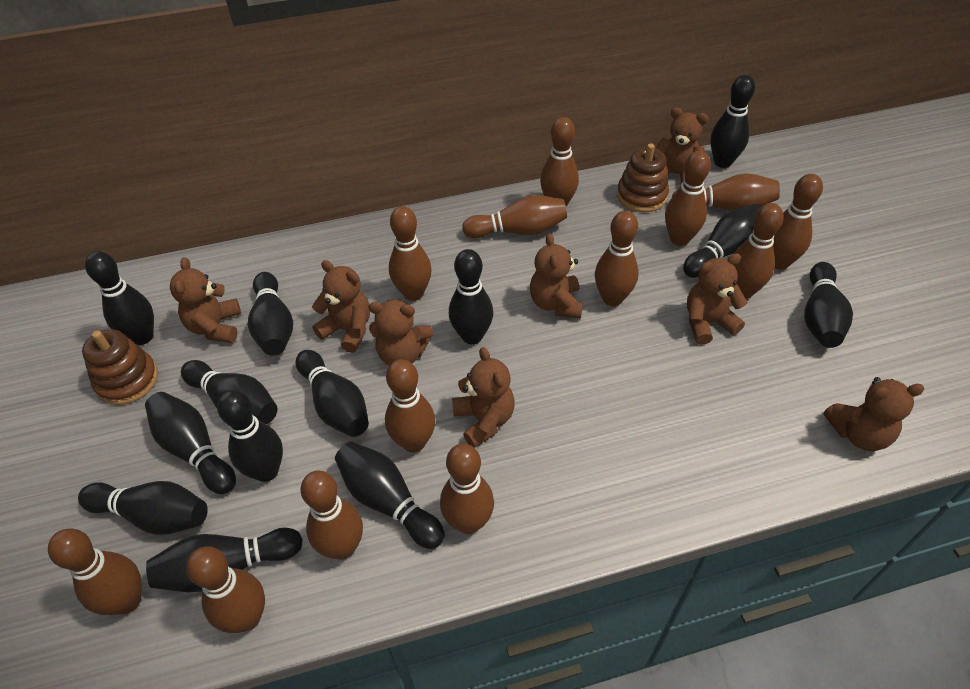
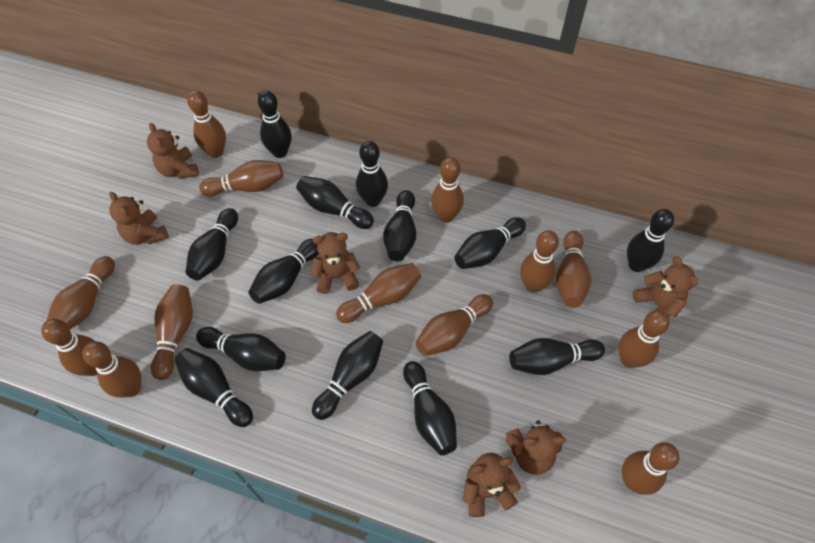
brown stacking toy: 2 -> 0
brown teddy bear: 8 -> 6

